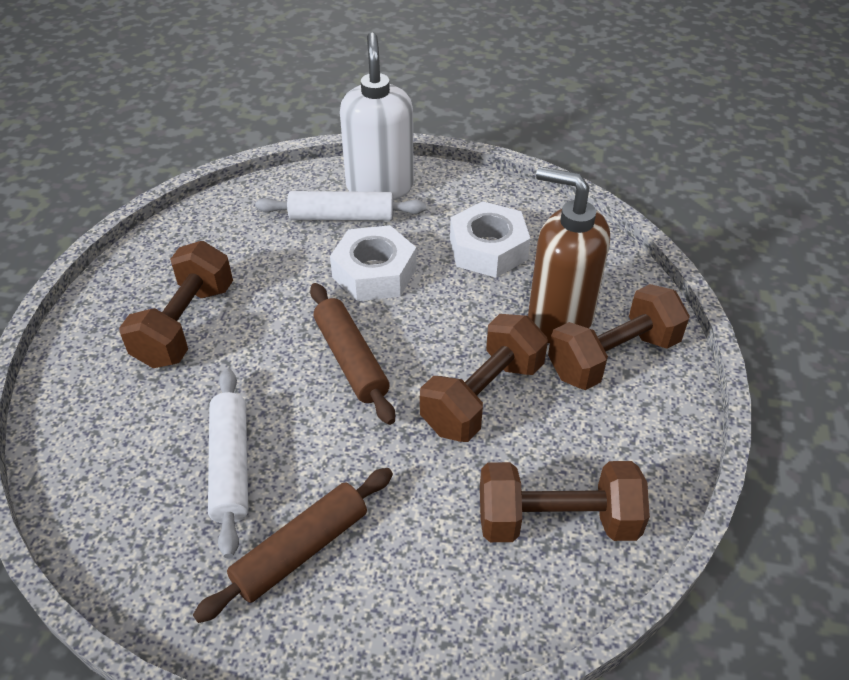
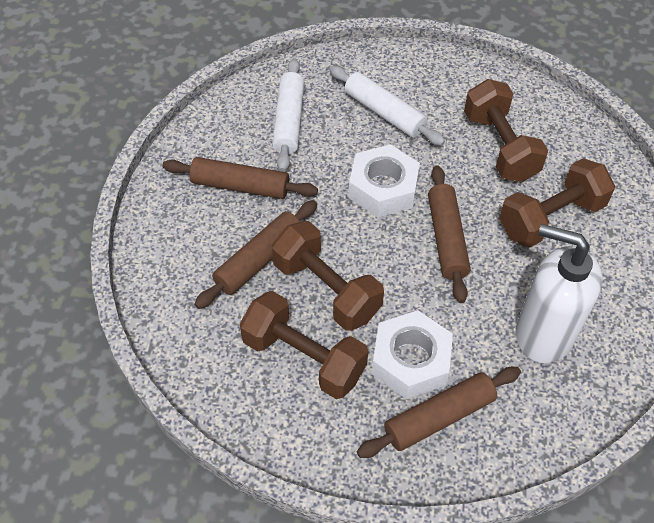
brown rolling pin: 2 -> 4
brown soap dispenser: 1 -> 0

